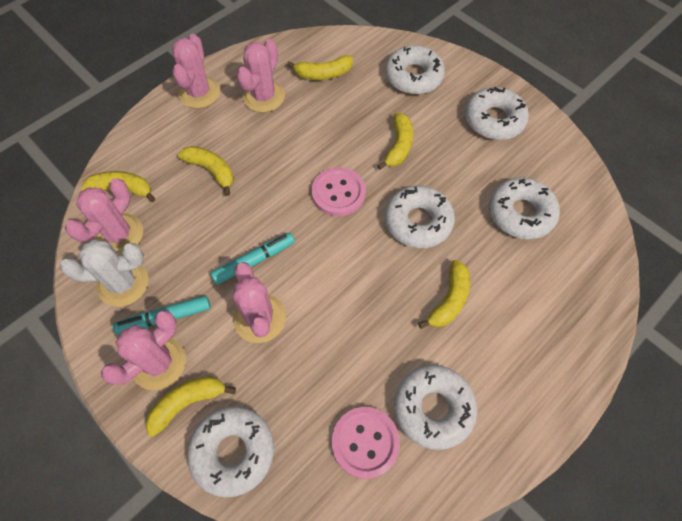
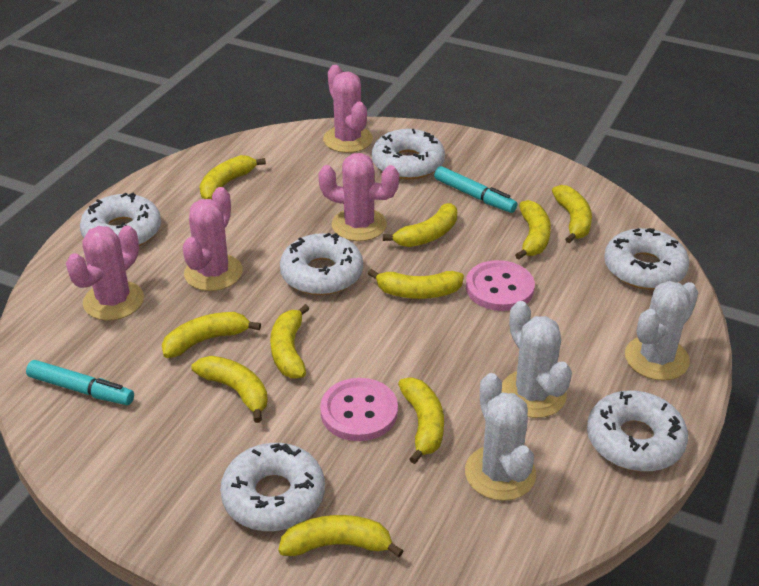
pink cactus: 5 -> 4
white cactus: 1 -> 3
yellow banana: 6 -> 10

